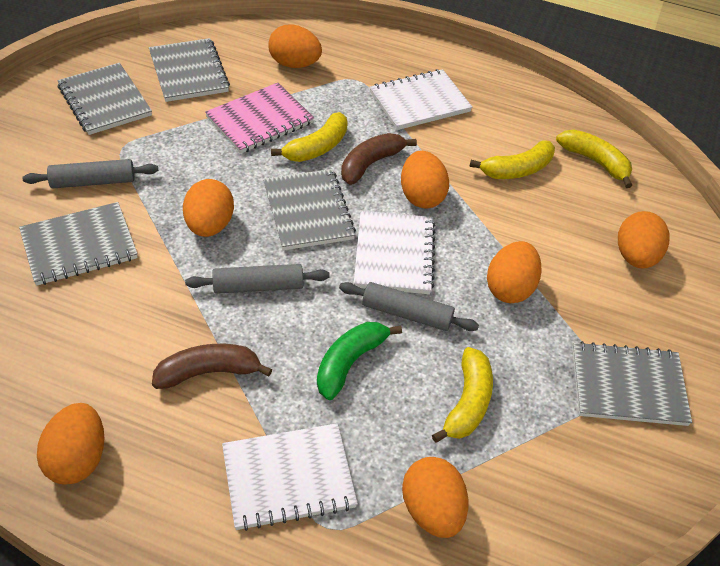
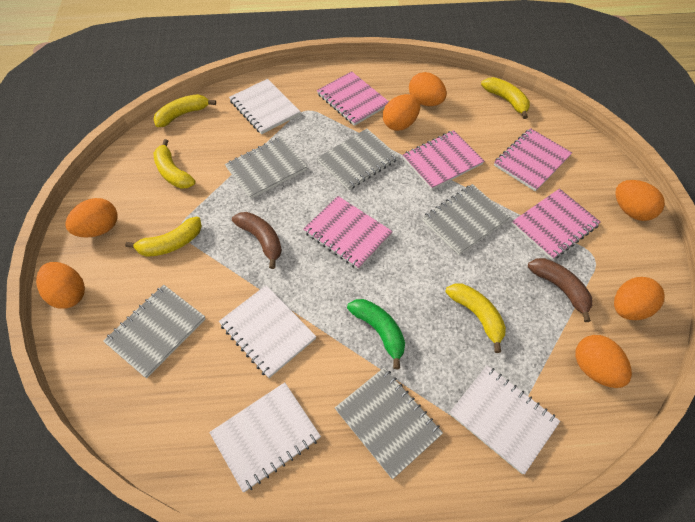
grey rolling pin: 3 -> 0
pink notebook: 1 -> 5
white notebook: 3 -> 4
yellow banana: 4 -> 5

